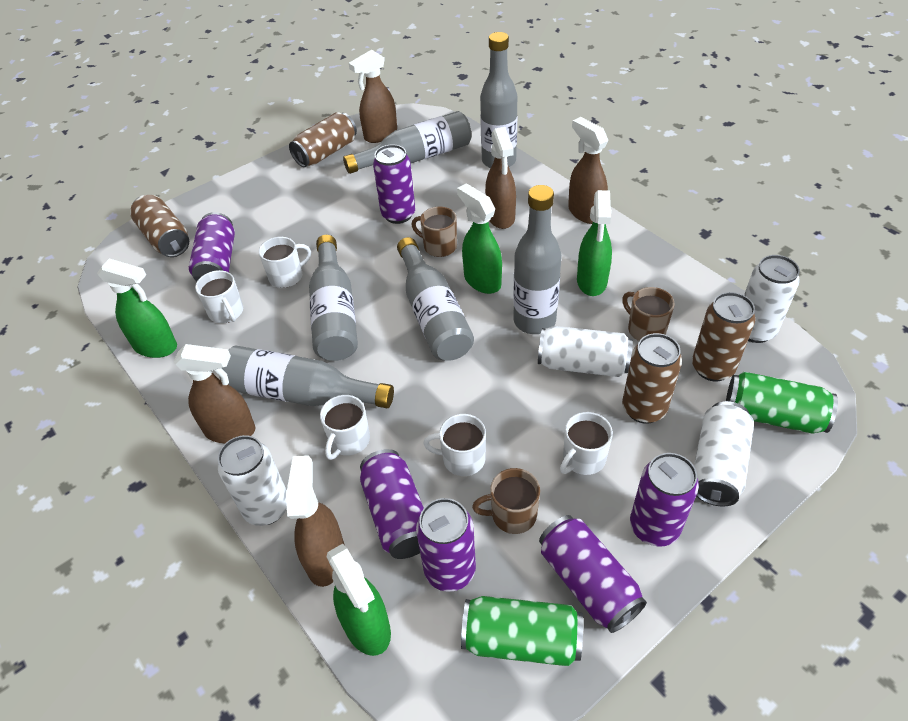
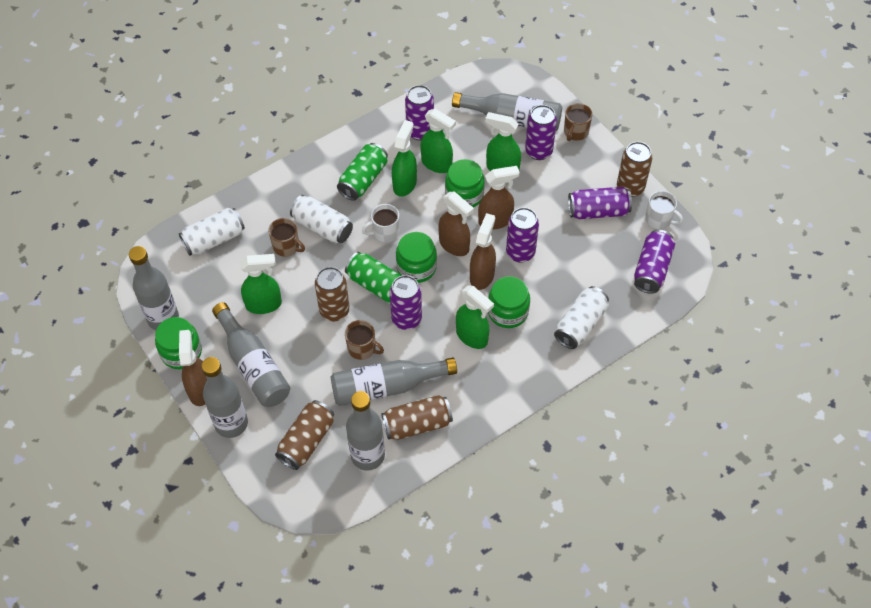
brown spray bottle: 5 -> 4
green jar: 0 -> 4
green spray bottle: 4 -> 5
white can: 4 -> 3
white mug: 5 -> 2

